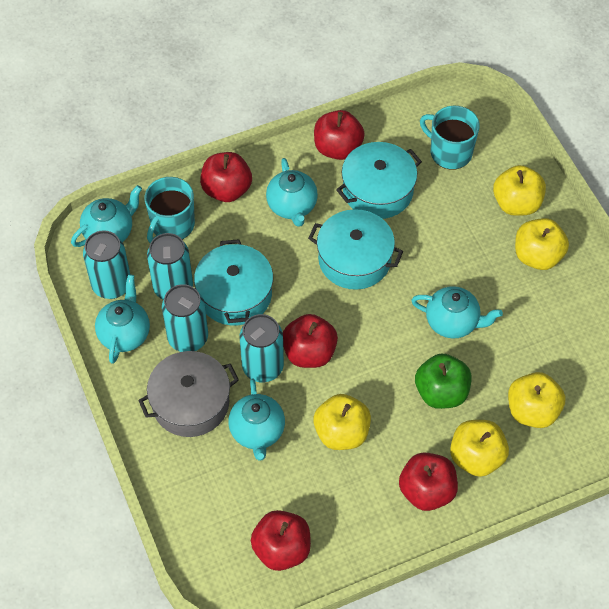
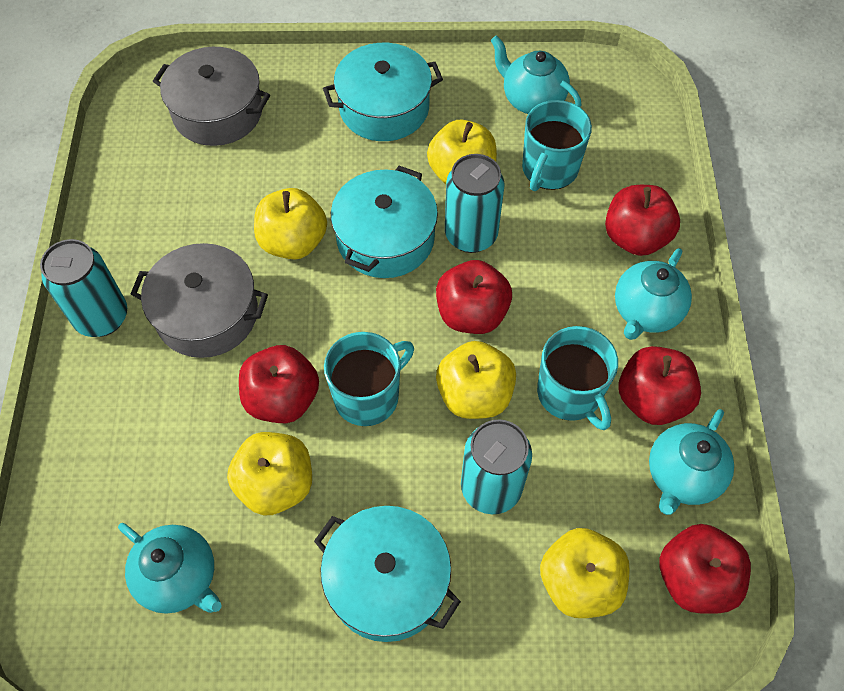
green apple: 1 -> 0
grey pot: 1 -> 2
turquoise can: 4 -> 3
turquoise mug: 2 -> 3
turquoise teapot: 5 -> 4

